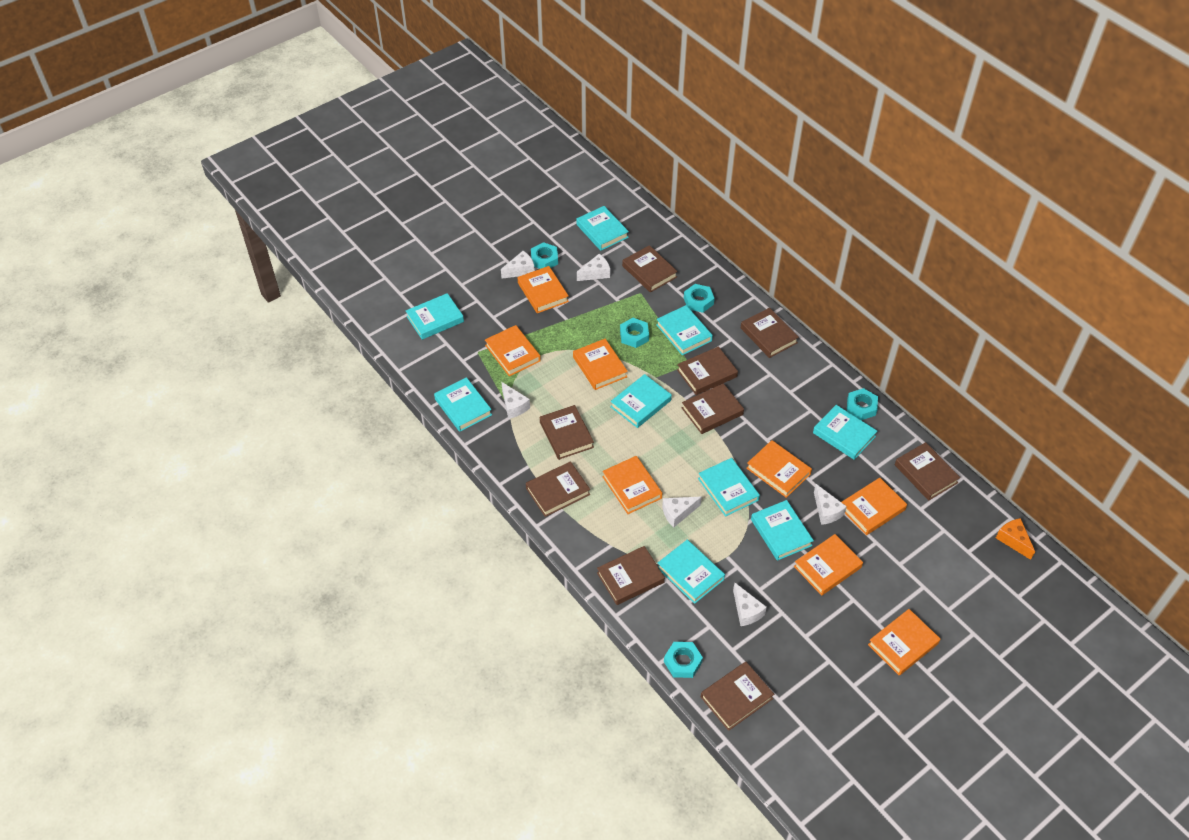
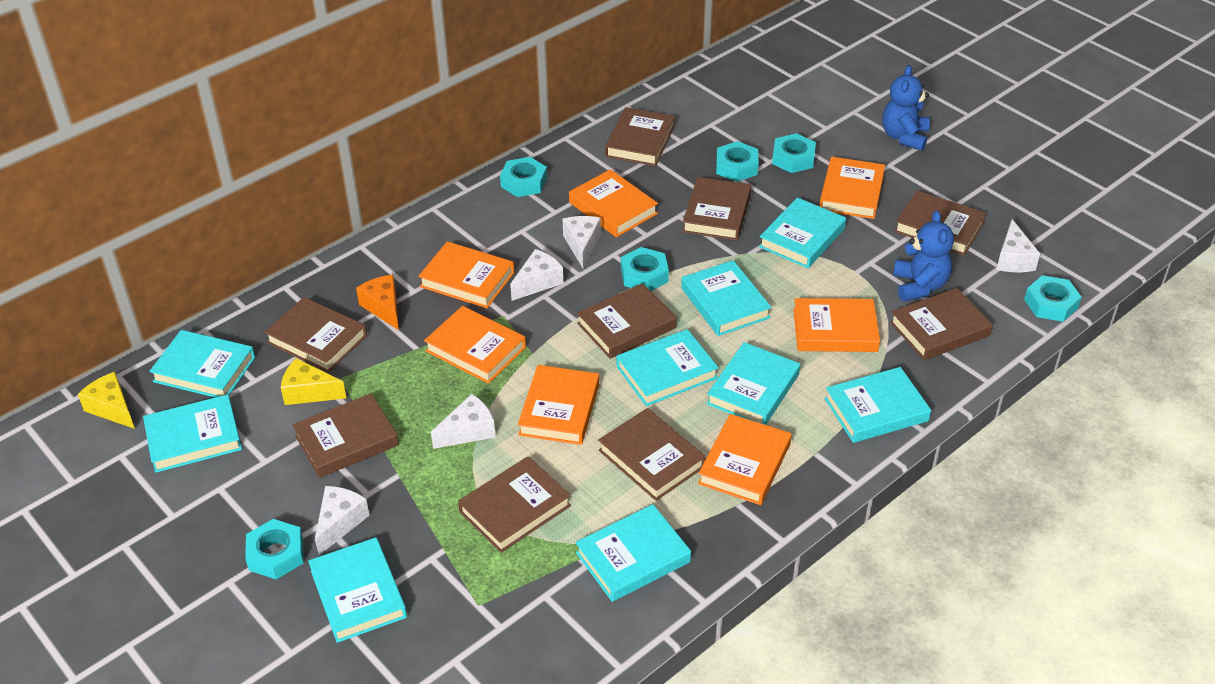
blue teddy bear: 0 -> 2
orange book: 8 -> 7
turquoise nut: 5 -> 6
white cheese: 6 -> 5
yellow cheese: 0 -> 2

